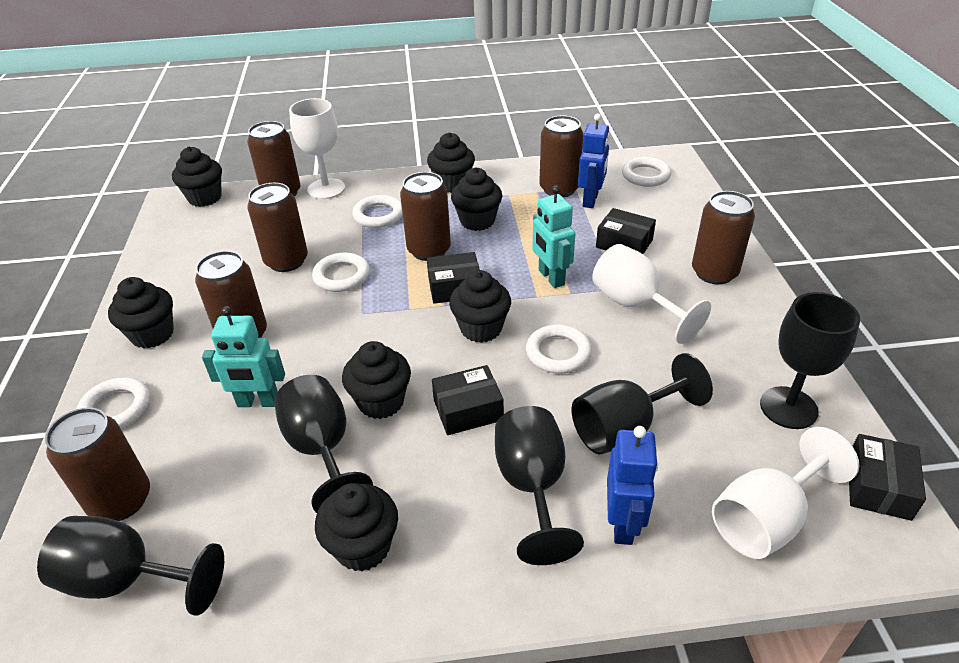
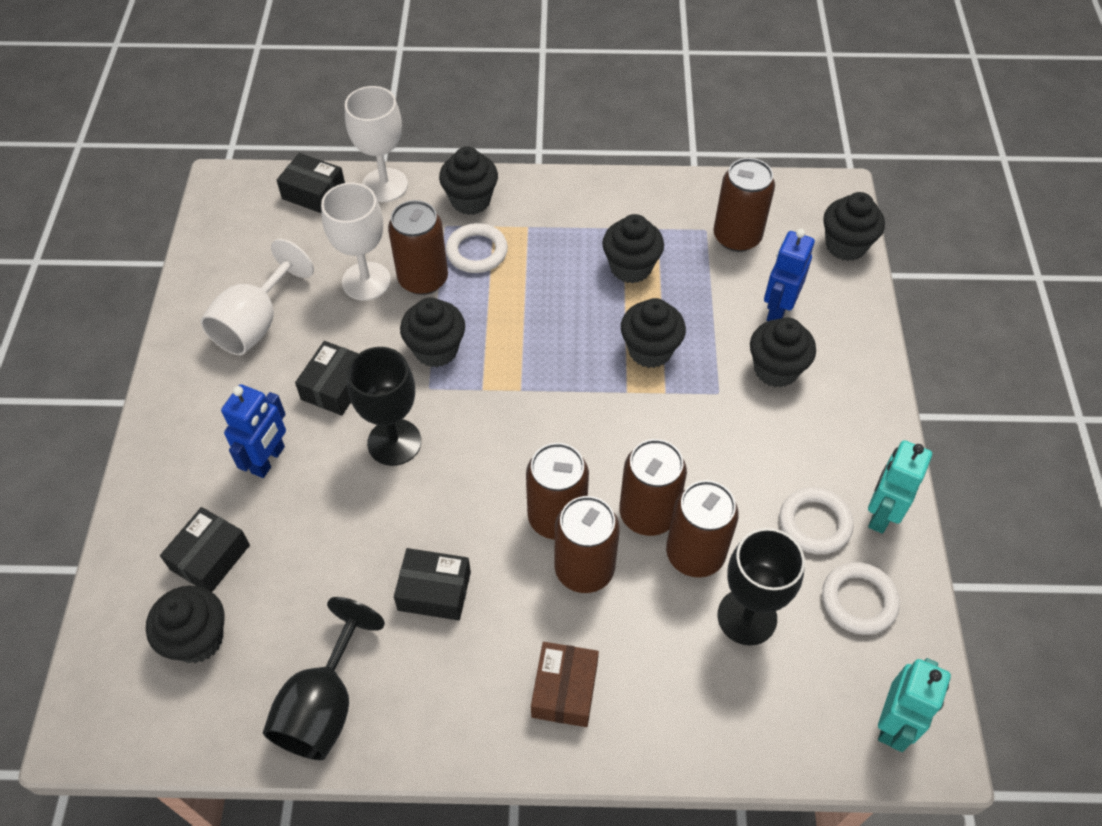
black goblet: 5 -> 3
brown box: 0 -> 1
brown can: 7 -> 6
white ring: 5 -> 3

